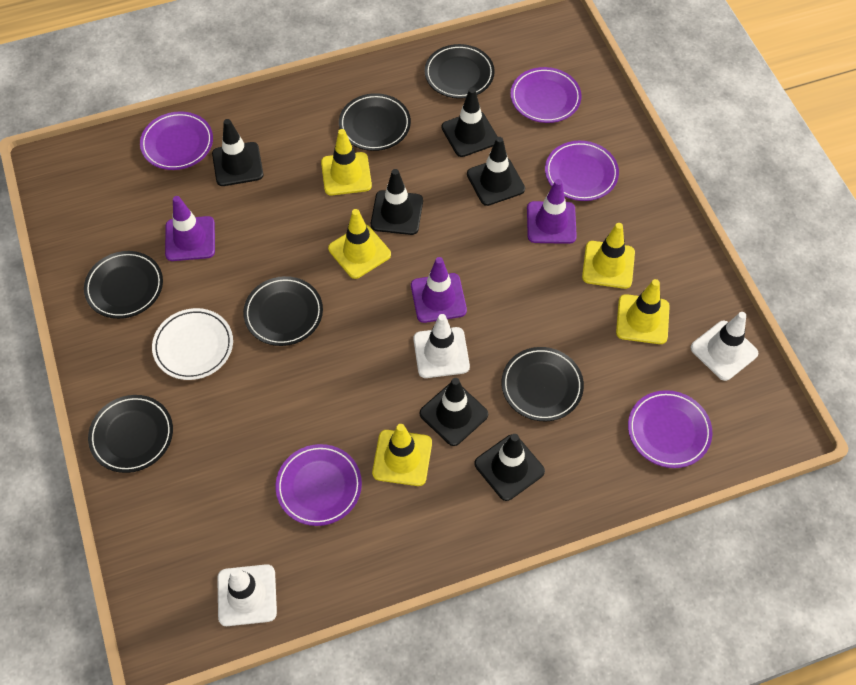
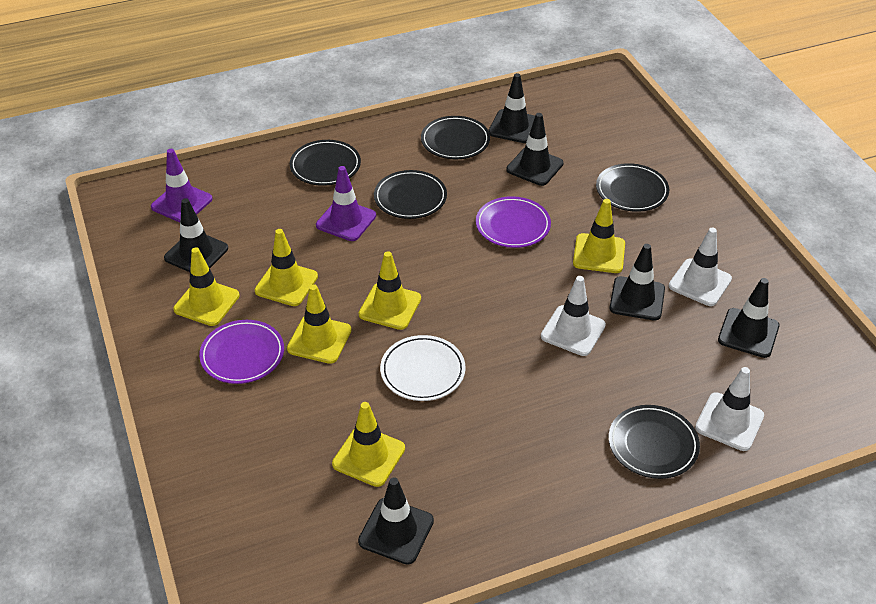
black plate: 6 -> 5
purple plate: 5 -> 2
purple traffic cone: 3 -> 2
yellow traffic cone: 5 -> 6

